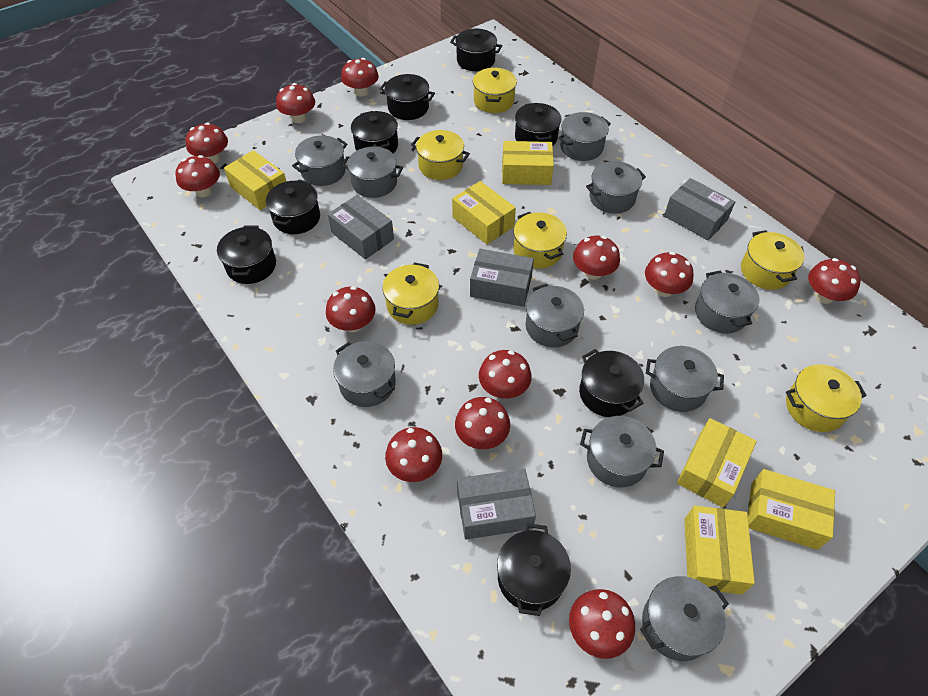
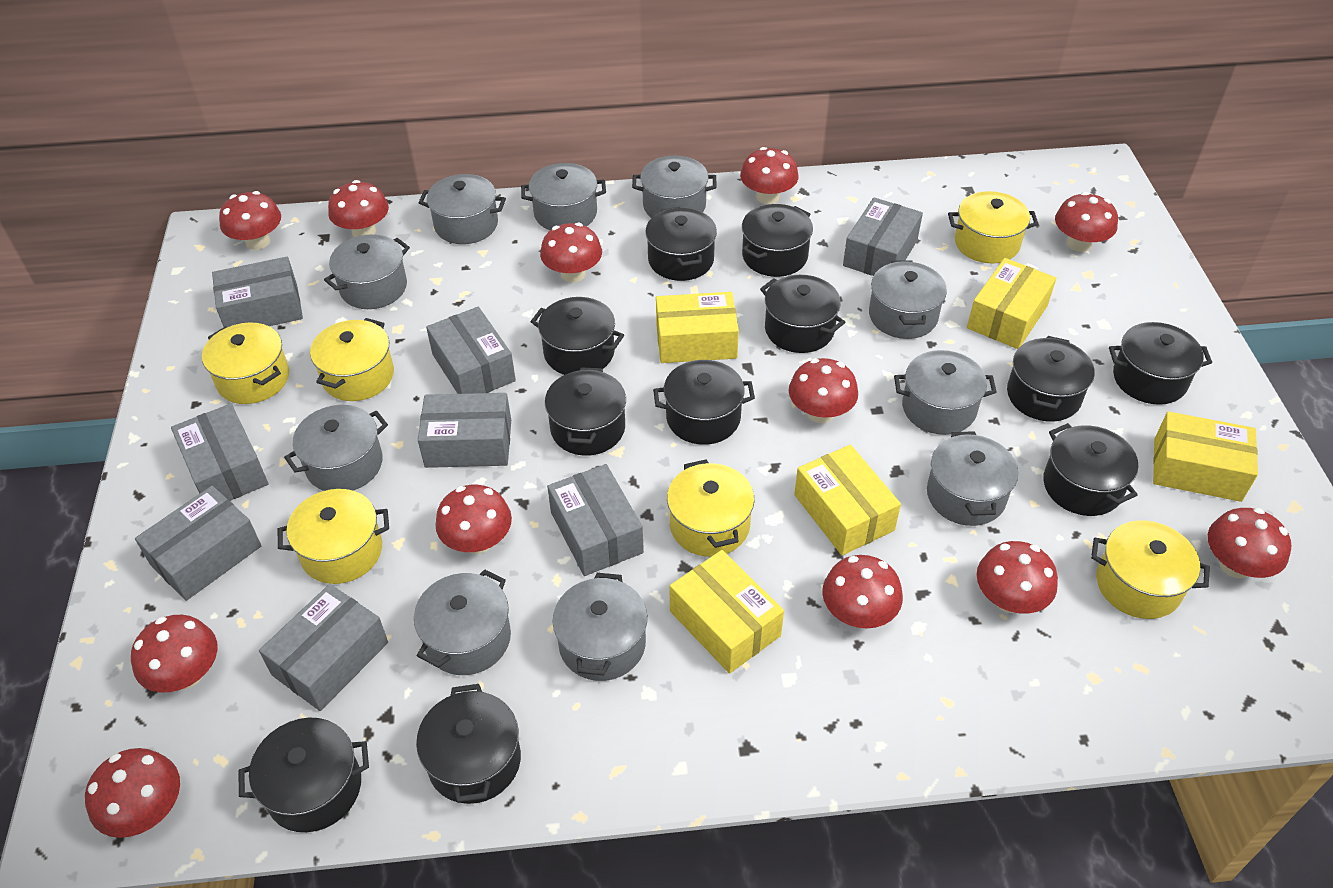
black pot: 8 -> 11
grey box: 4 -> 8
yellow box: 6 -> 5

